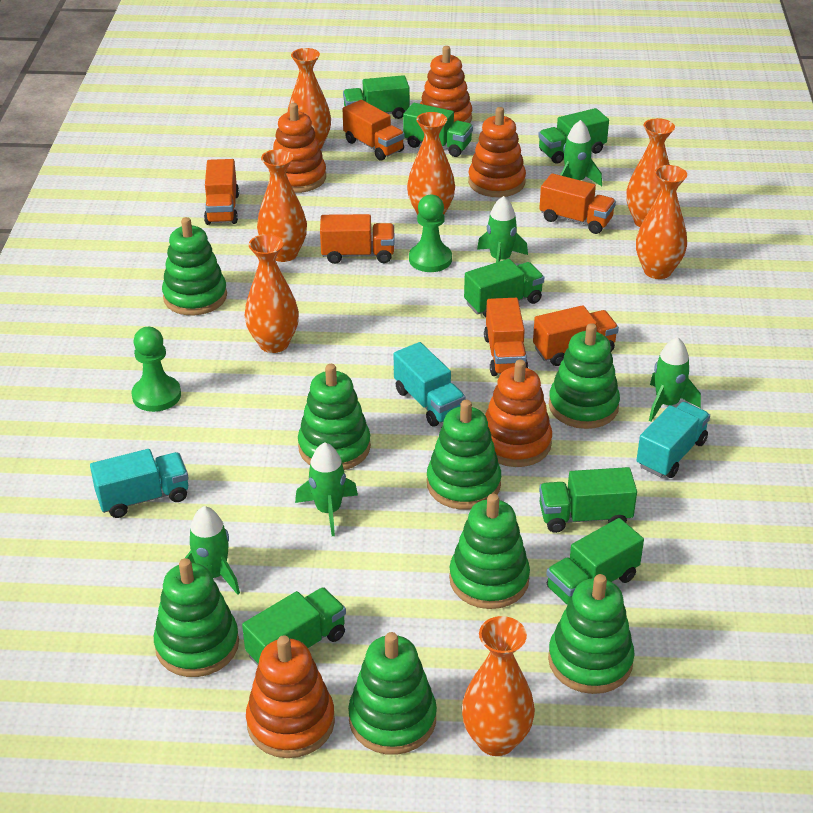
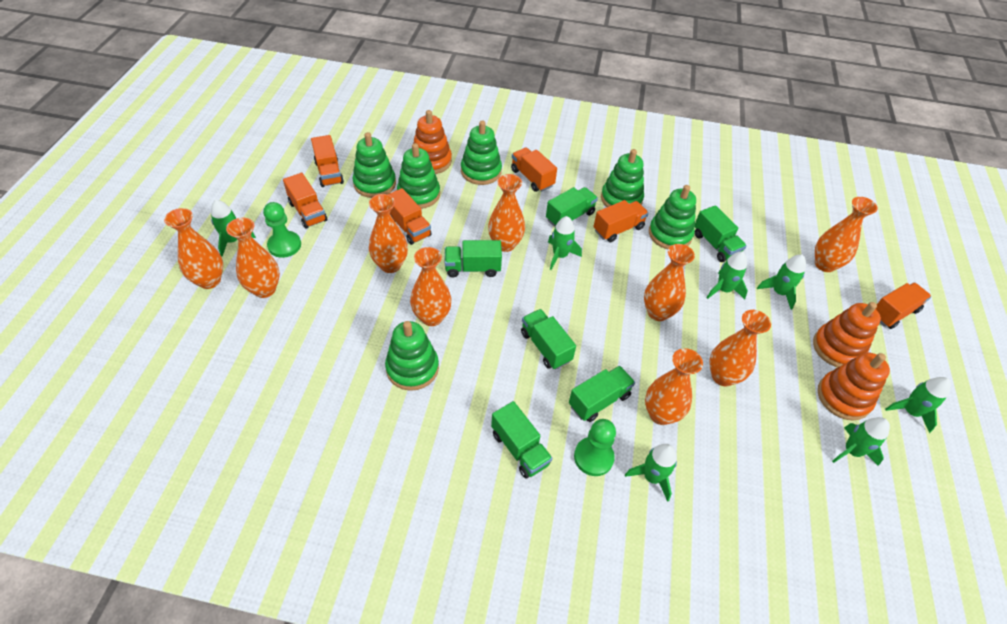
green rocket: 5 -> 7
green stacking toy: 8 -> 6
green truck: 7 -> 6
orange stacking toy: 5 -> 3
orange vase: 7 -> 9
turquoise truck: 3 -> 0

